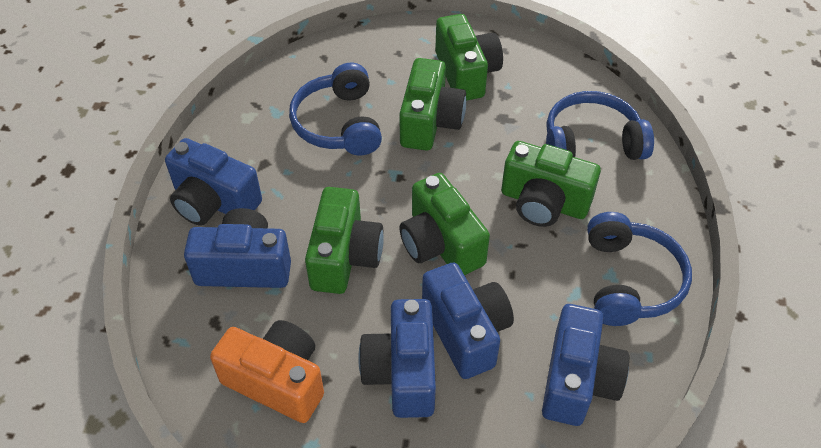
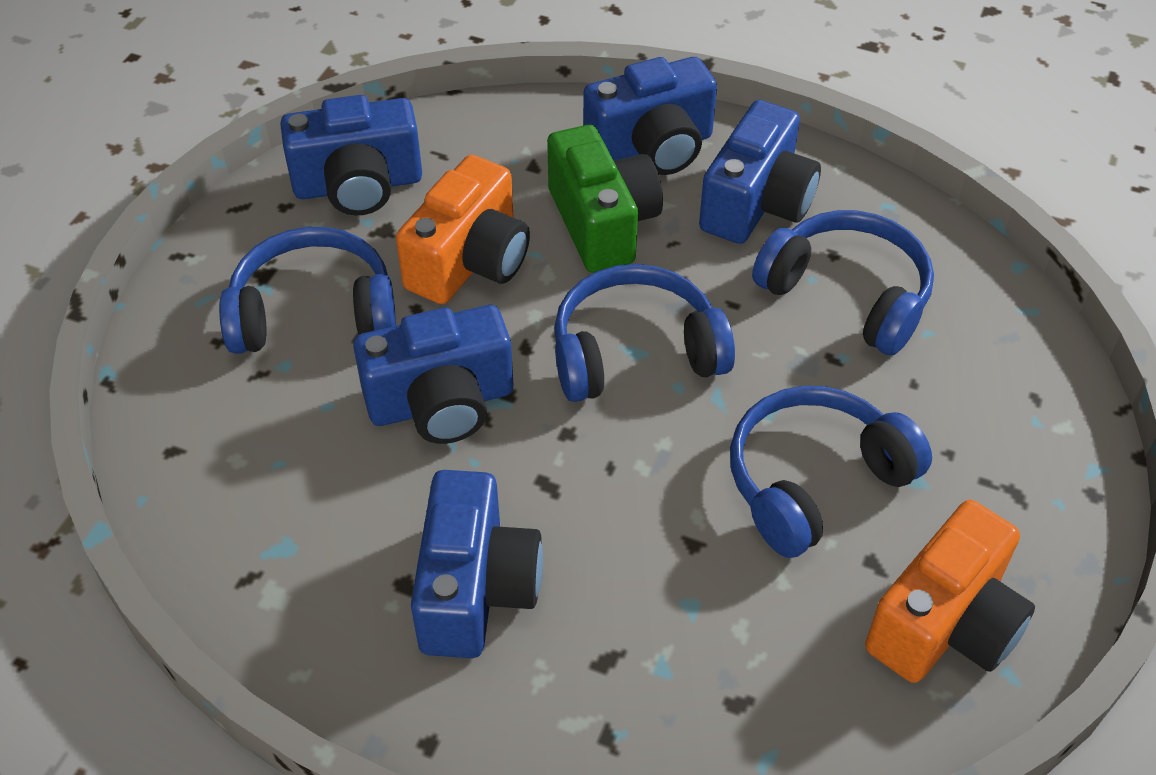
blue headphones: 3 -> 4
green camera: 5 -> 1
orange camera: 1 -> 2

